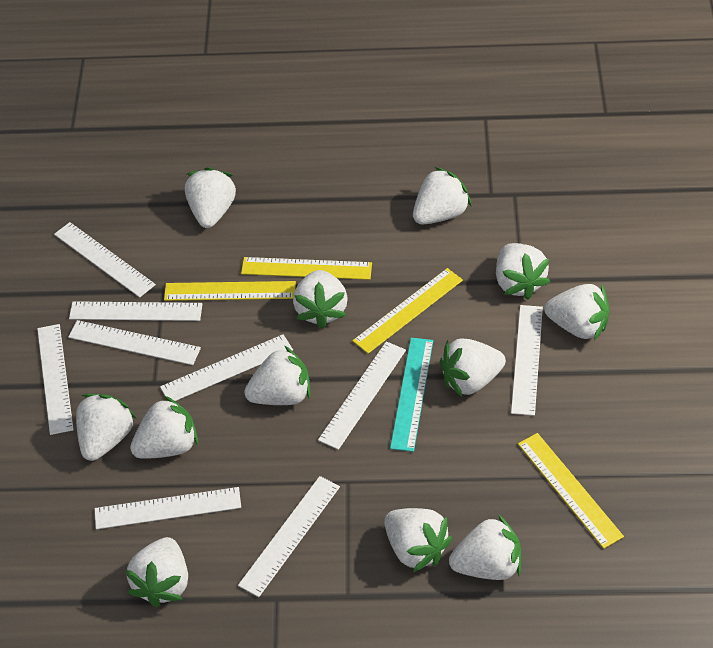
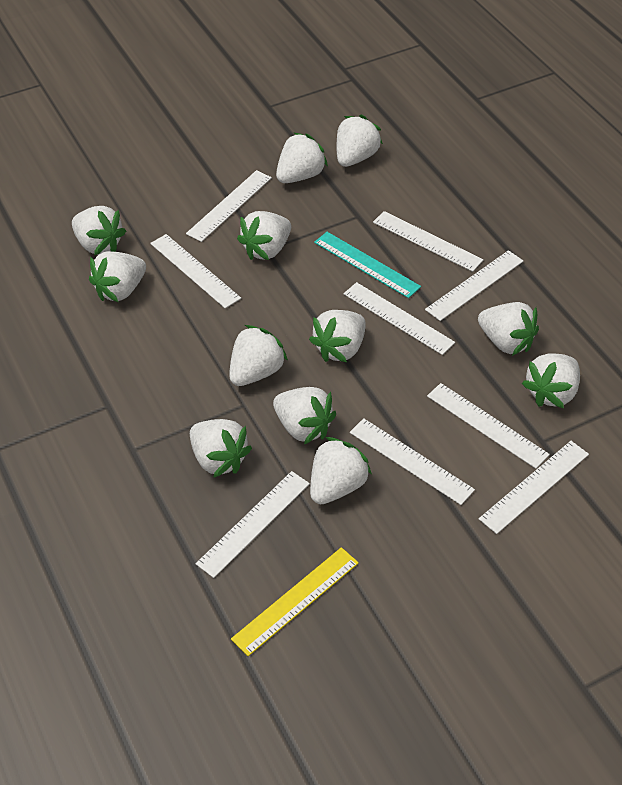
yellow ruler: 4 -> 1

